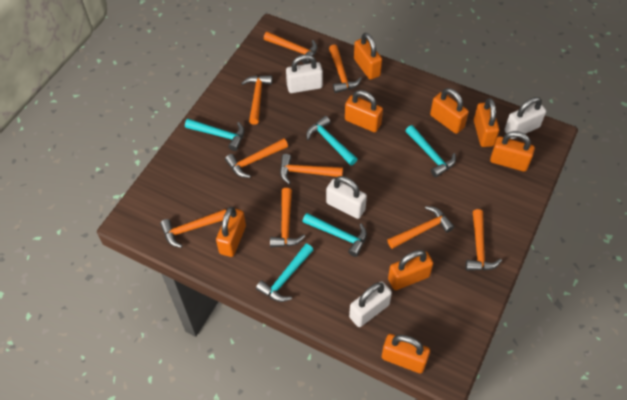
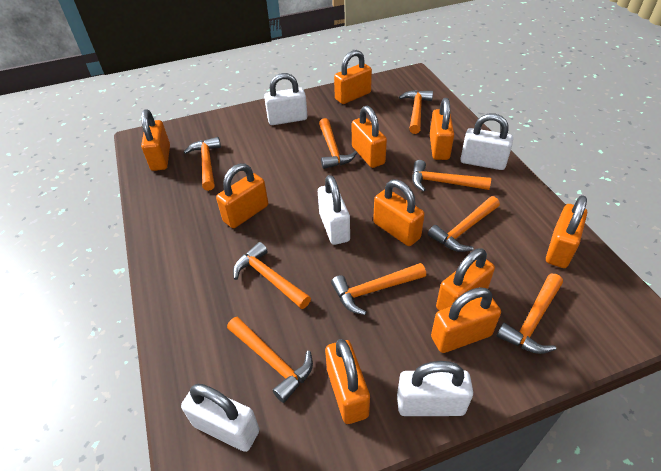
orange padlock: 8 -> 10
turquoise hammer: 5 -> 0
white padlock: 4 -> 5

